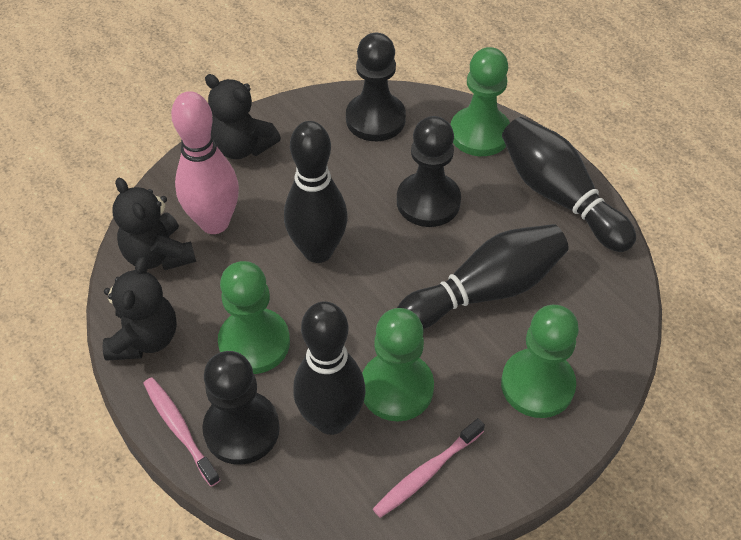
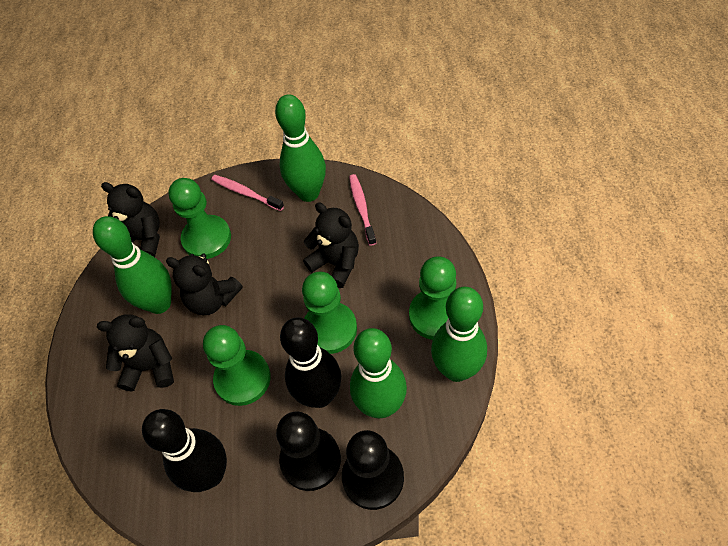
black bowling pin: 4 -> 2
black pawn: 3 -> 2
black teddy bear: 3 -> 4
green bowling pin: 0 -> 4
pink bowling pin: 1 -> 0

